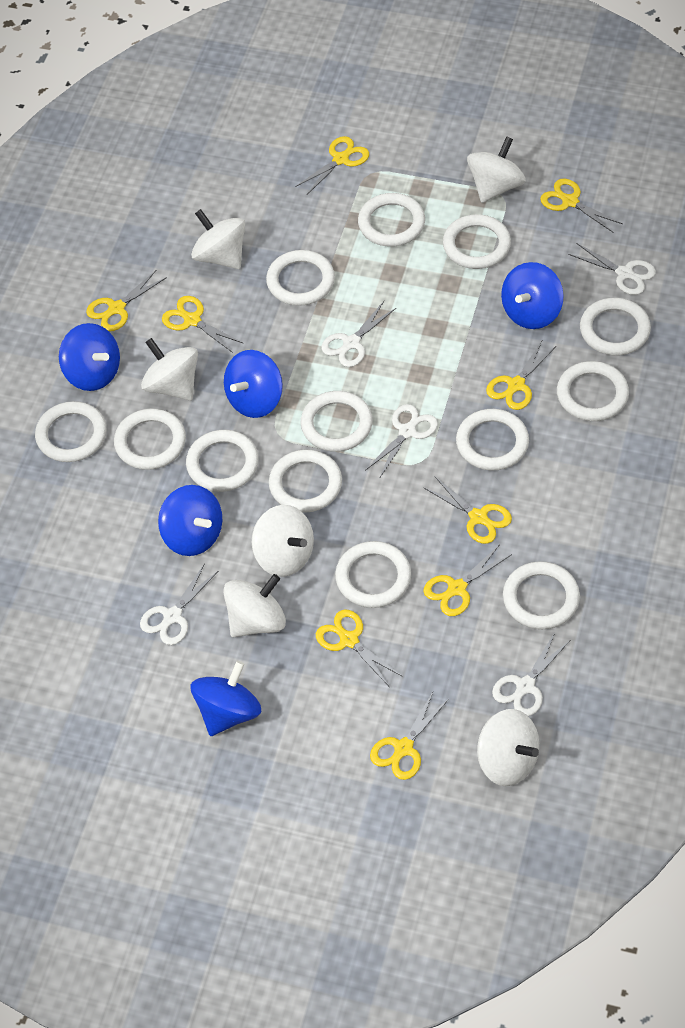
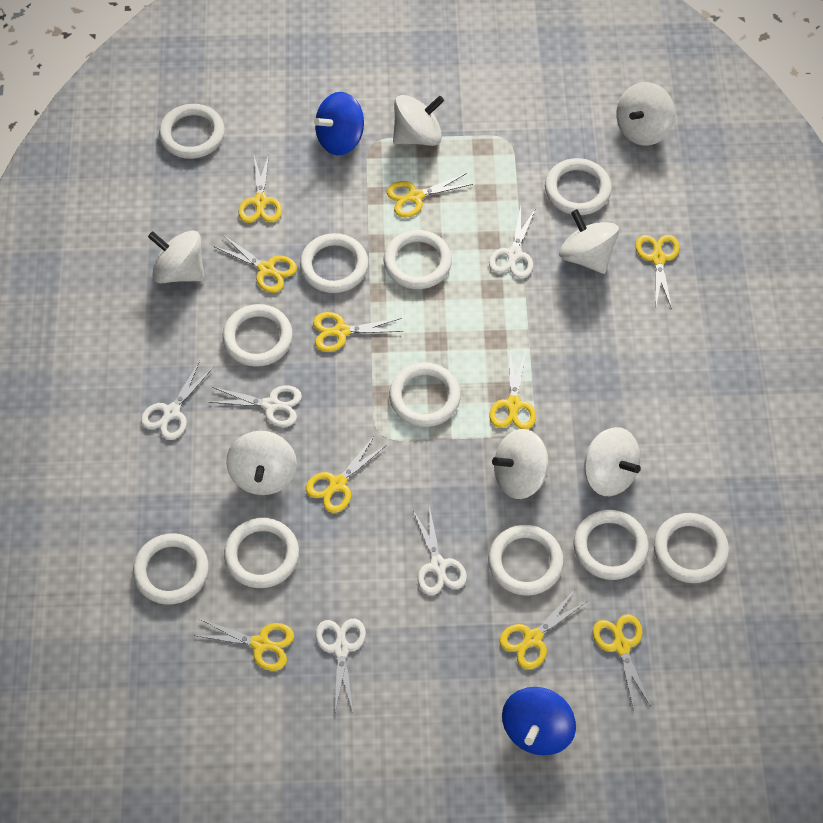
blue spinning top: 5 -> 2
white ring: 13 -> 11
white spinning top: 6 -> 7
yellow scissors: 9 -> 10

